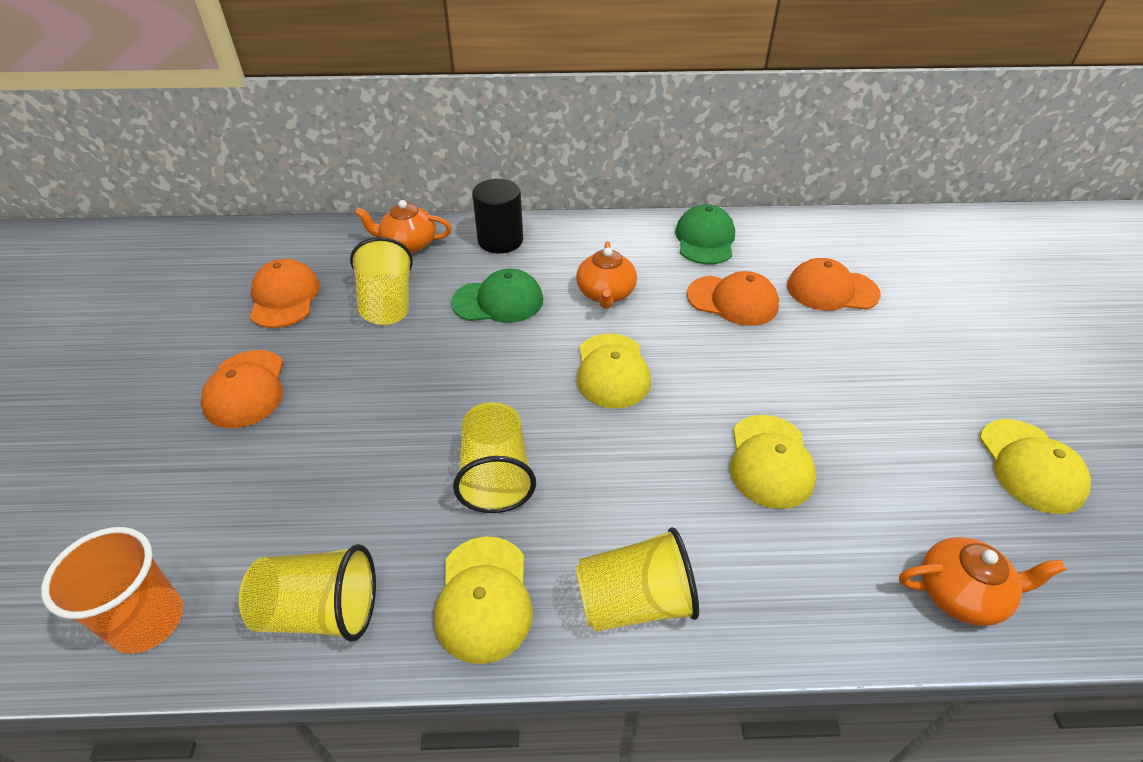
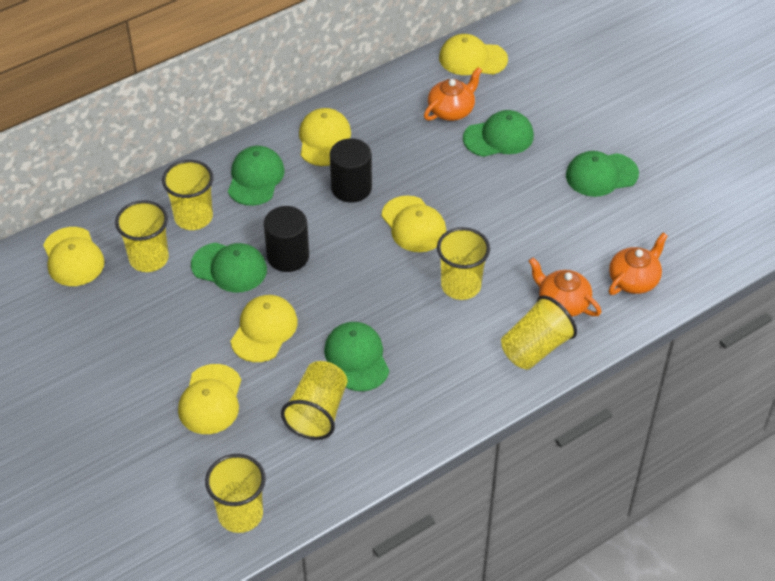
black cylinder: 1 -> 2
green cap: 2 -> 5
orange cap: 4 -> 0
orange cup: 1 -> 0
yellow cap: 4 -> 6
yellow cup: 4 -> 6

